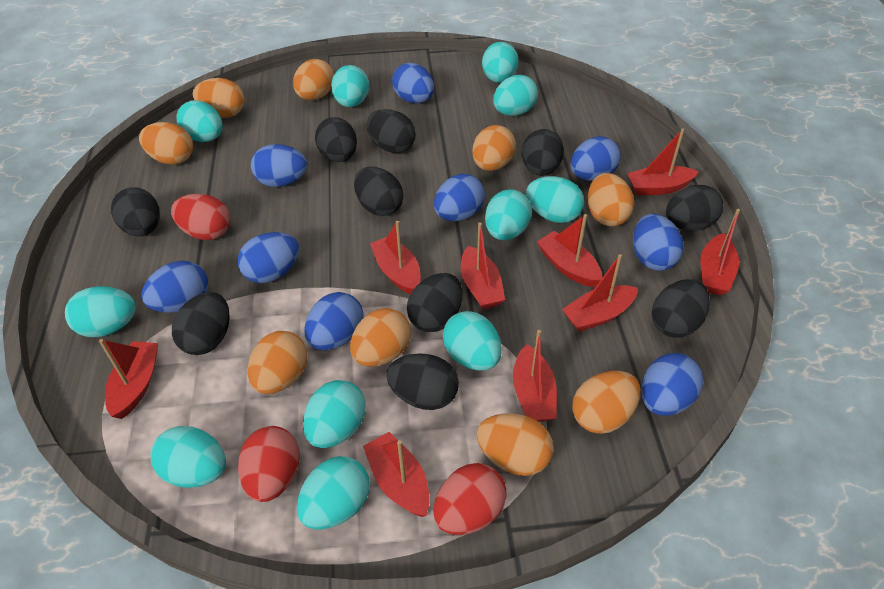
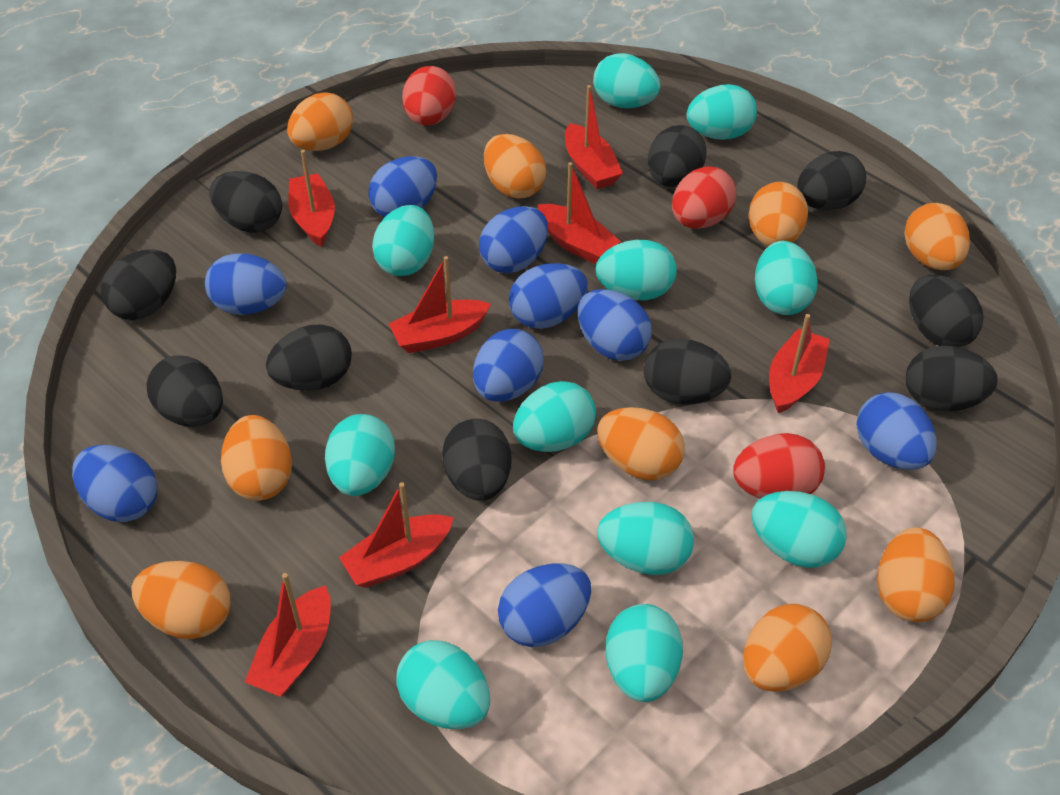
red boat: 9 -> 7

